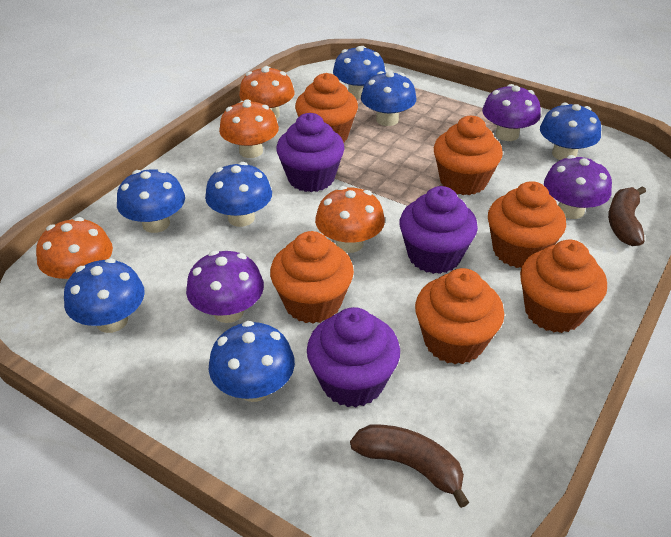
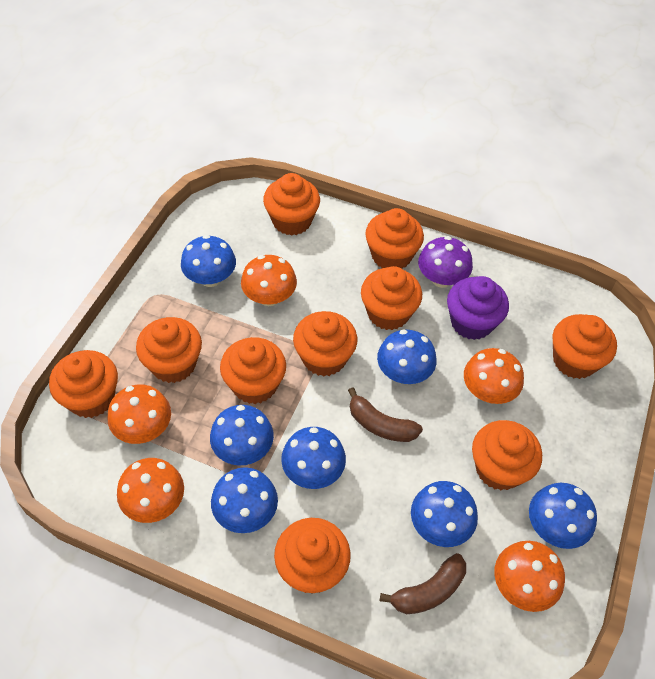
orange cupcake: 6 -> 10
orange mushroom: 4 -> 5
purple cupcake: 3 -> 1
purple mushroom: 3 -> 1

